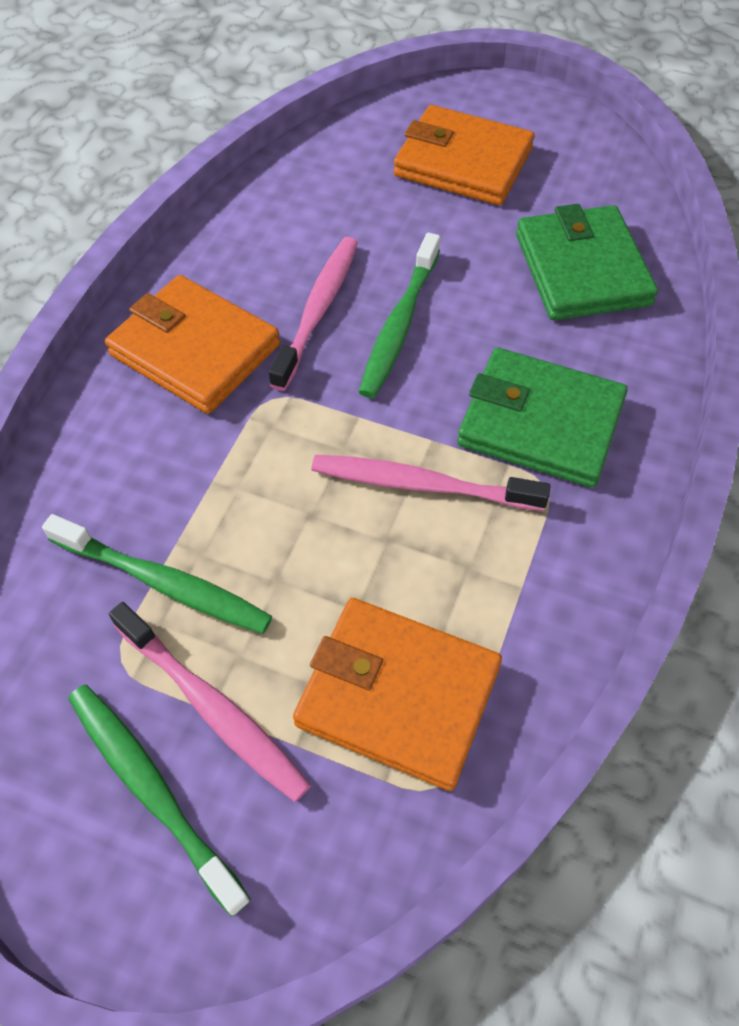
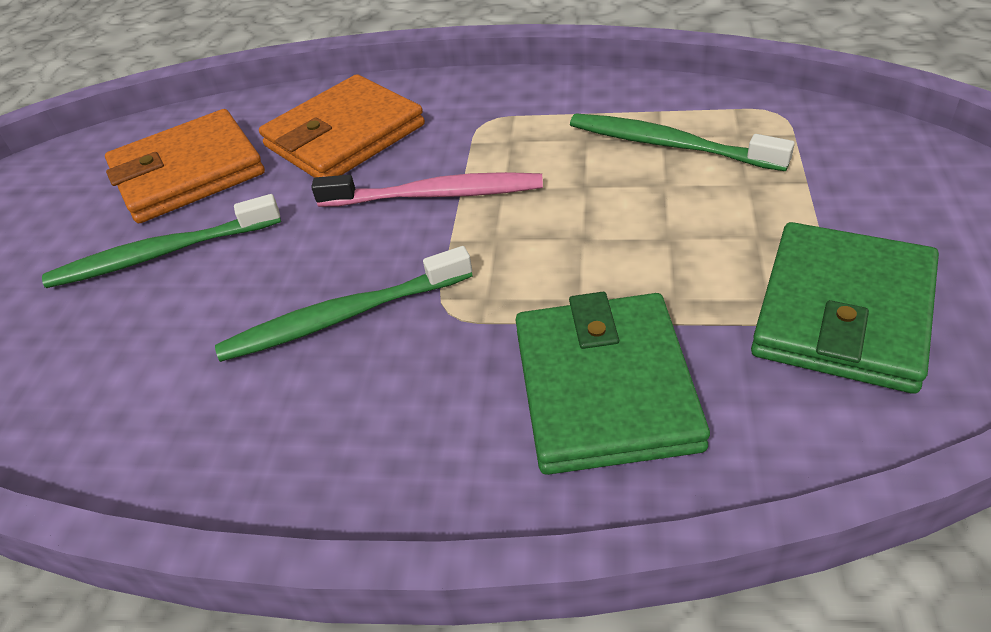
orange wallet: 3 -> 2
pink toothbrush: 3 -> 1

